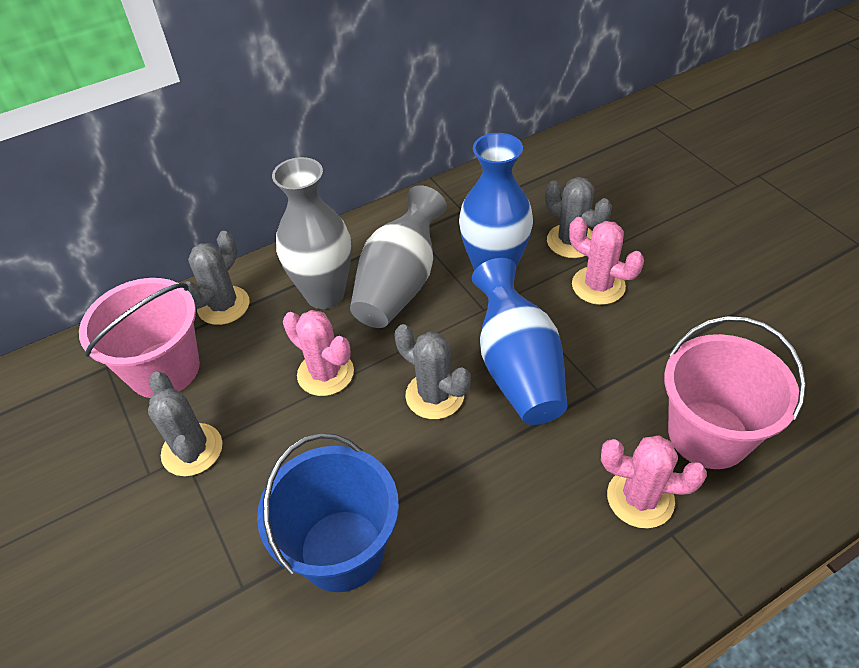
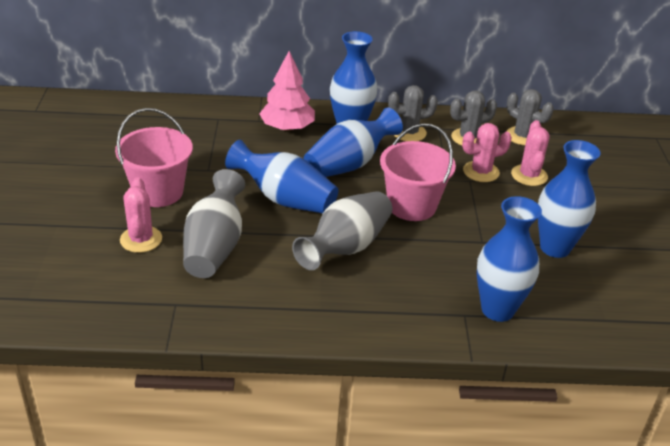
blue bucket: 1 -> 0
blue vase: 2 -> 5
grey cactus: 4 -> 3
pink tree: 0 -> 1

